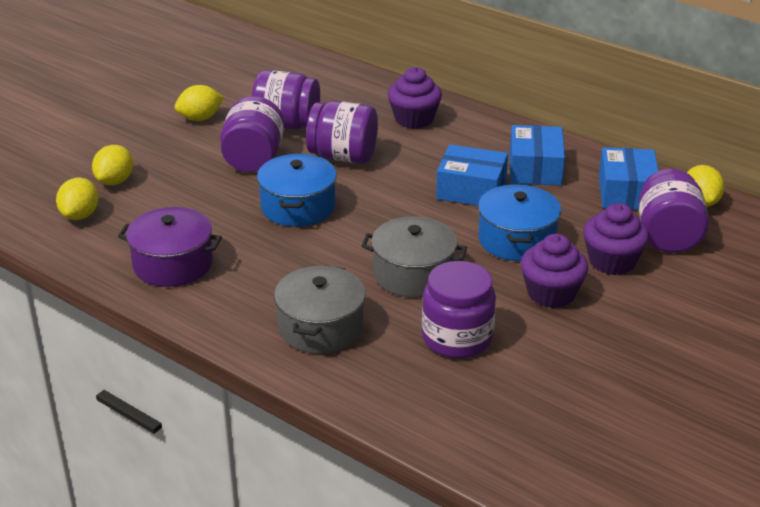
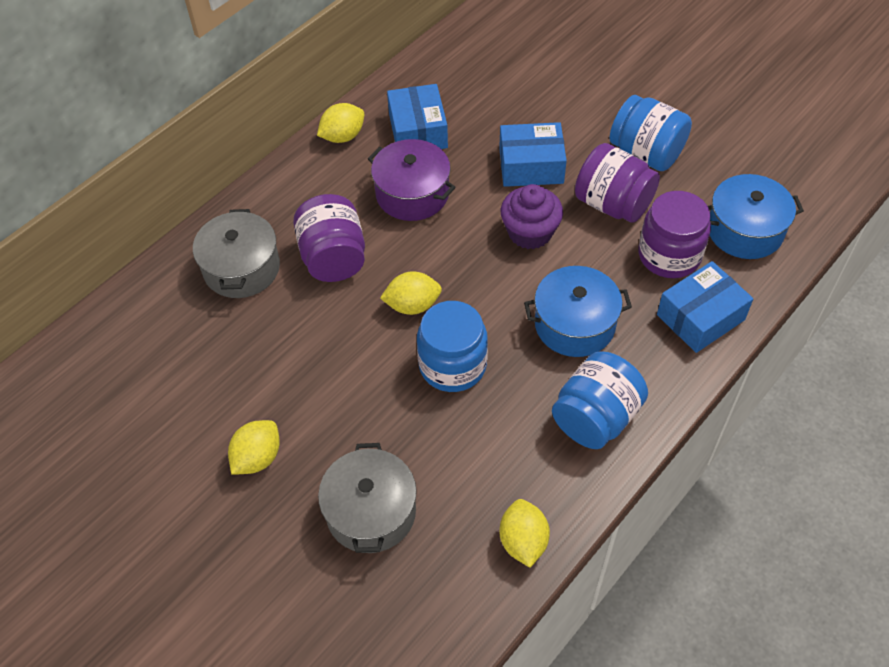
blue jar: 0 -> 3
purple cupcake: 3 -> 1
purple jar: 5 -> 3

